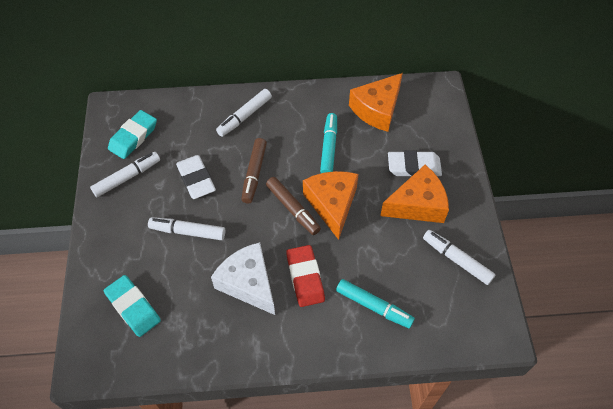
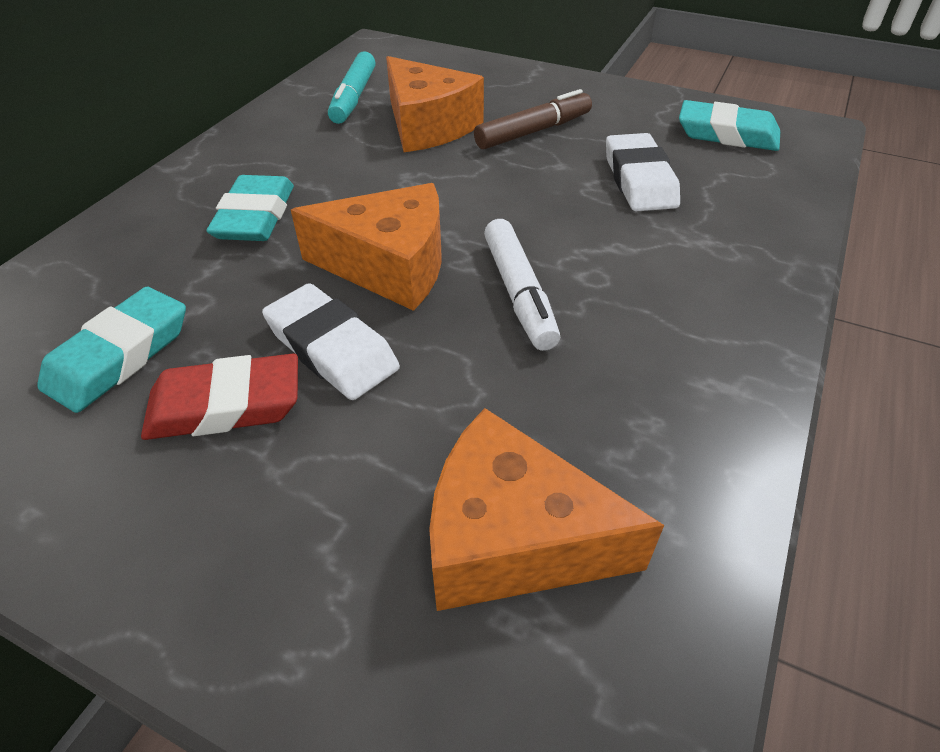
brown marker: 2 -> 1
turquoise eraser: 2 -> 3
turquoise marker: 2 -> 1
white cheese: 1 -> 0
white marker: 4 -> 1

